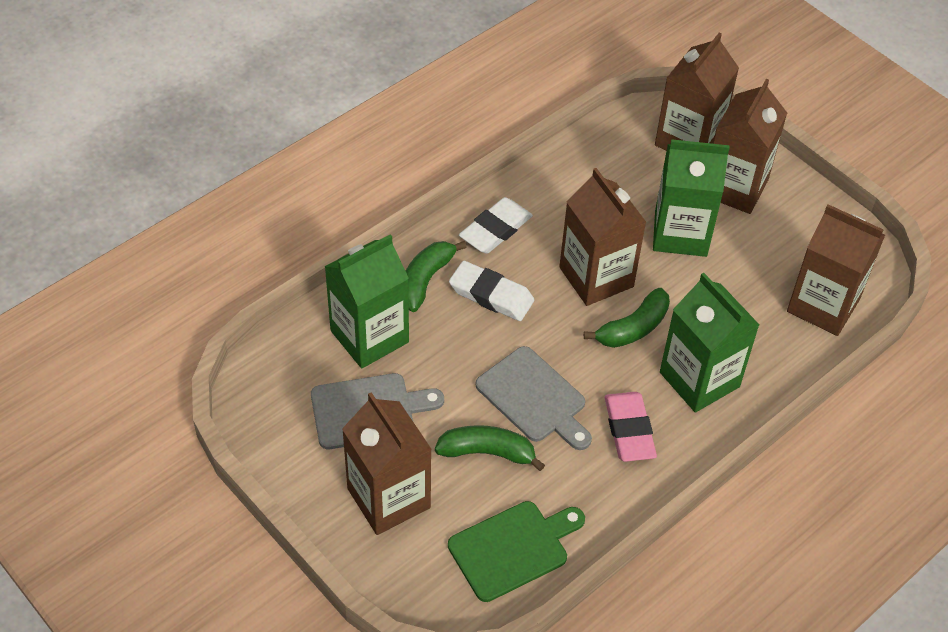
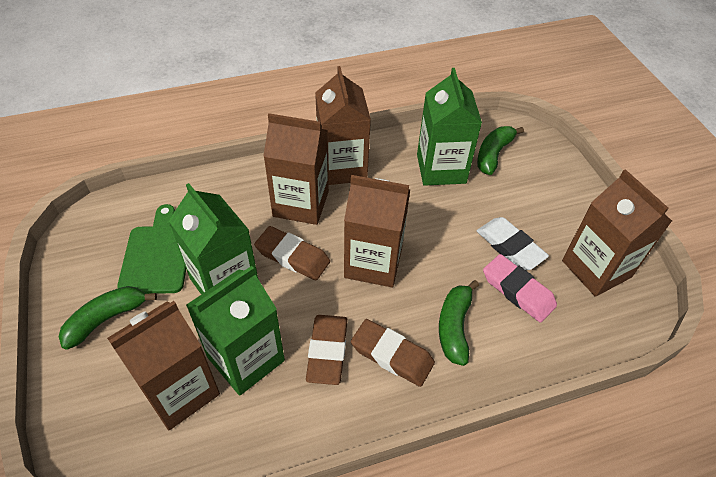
brown eraser: 0 -> 3
grey cutting board: 2 -> 0
white eraser: 2 -> 1

